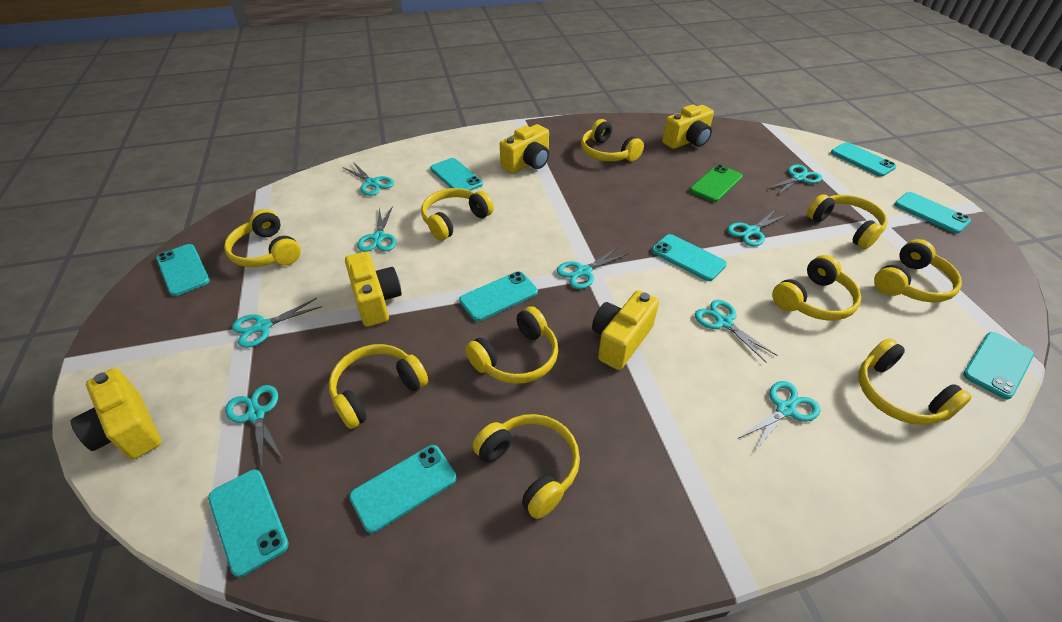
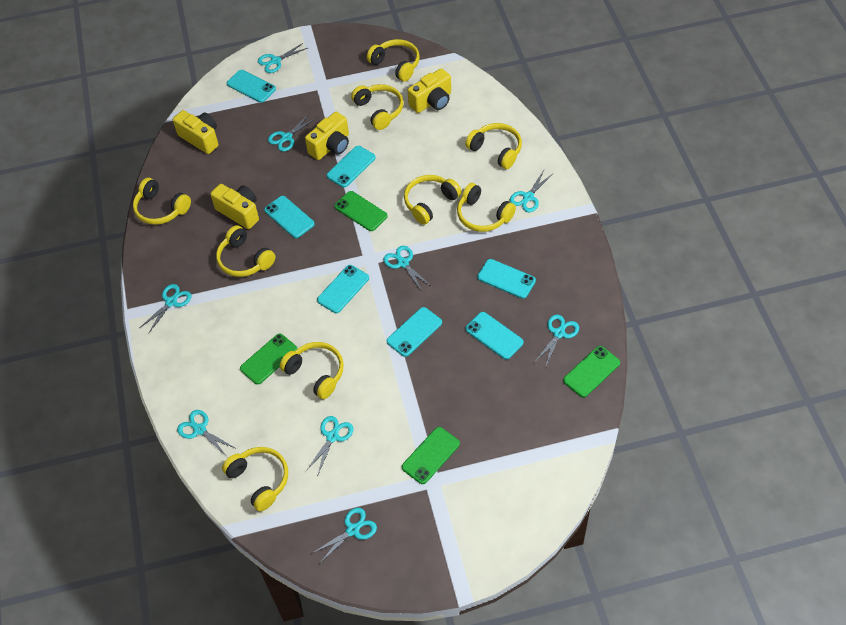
green phone: 1 -> 4
turquoise phone: 9 -> 7
yellow camera: 5 -> 4
yellow headphones: 10 -> 9

